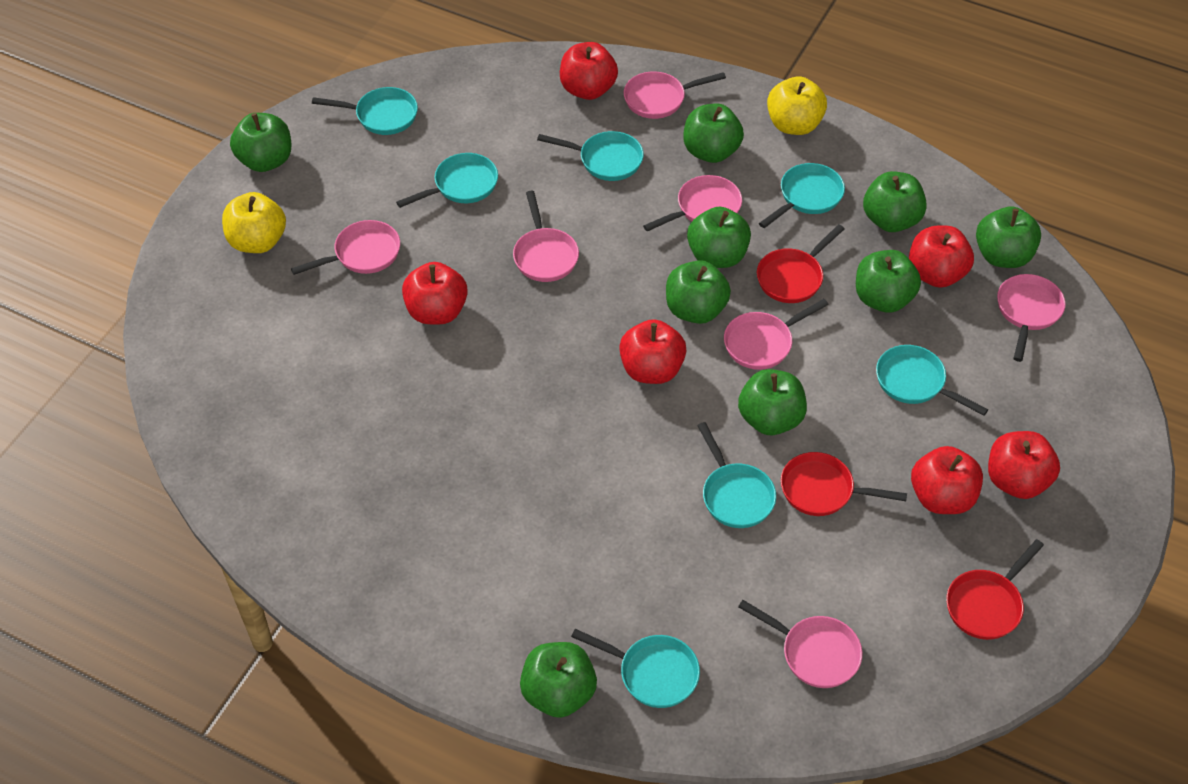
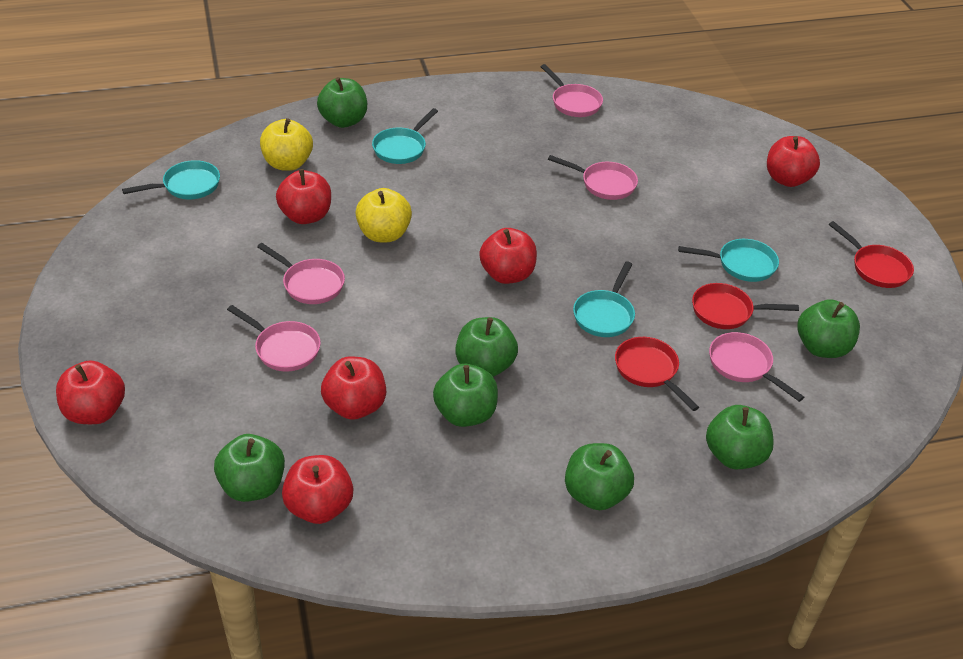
green apple: 9 -> 7
pink pan: 7 -> 5
turquoise pan: 7 -> 4

